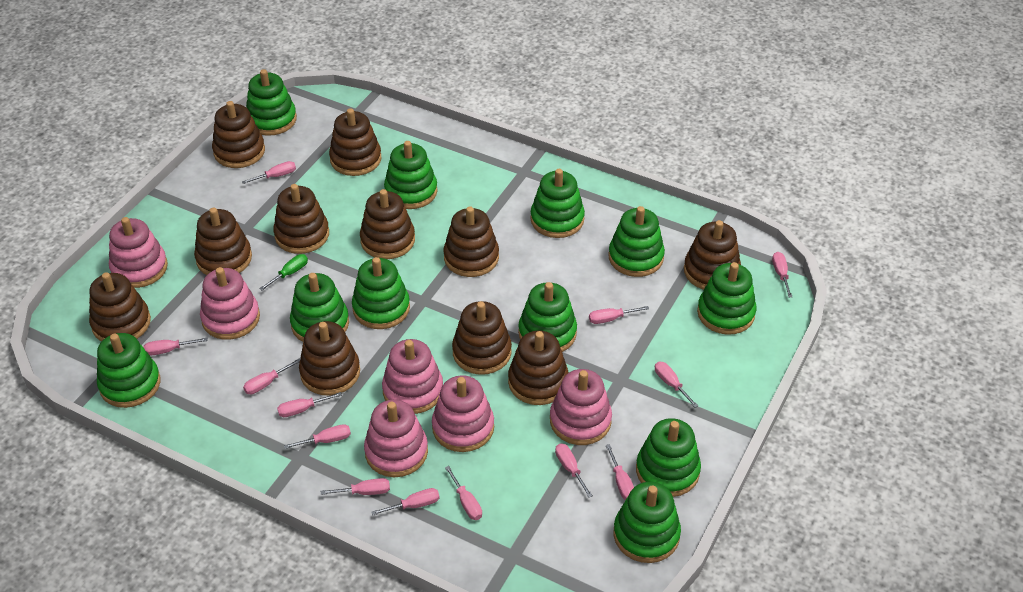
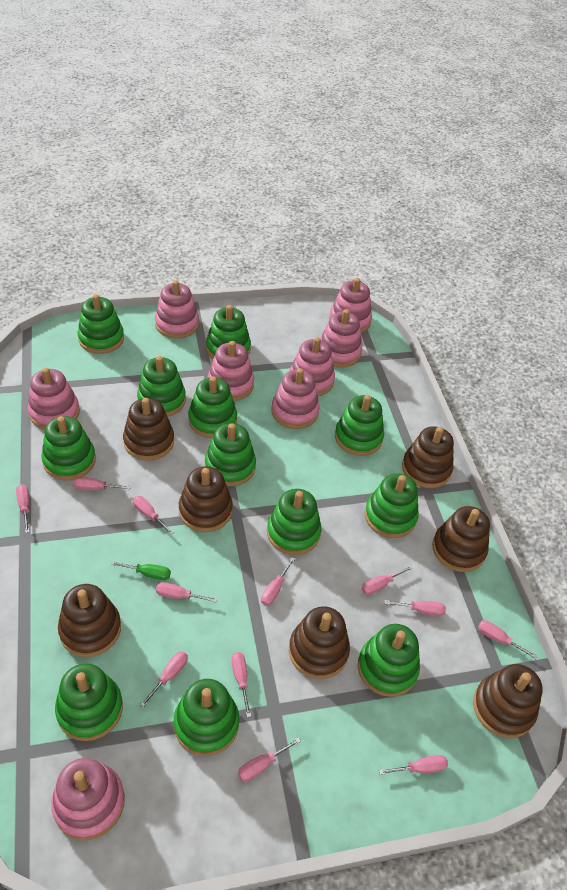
brown stacking toy: 11 -> 7
green stacking toy: 11 -> 12
pink screwdriver: 13 -> 12
pink stacking toy: 6 -> 8

